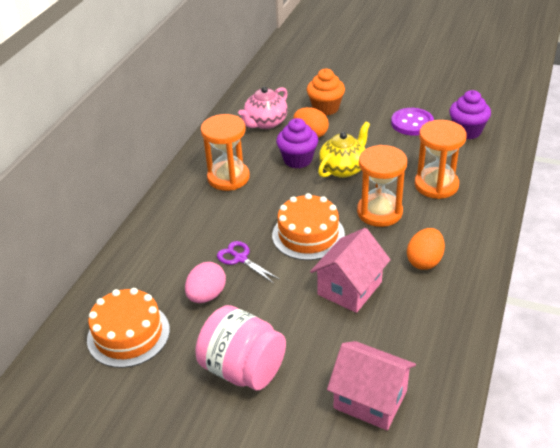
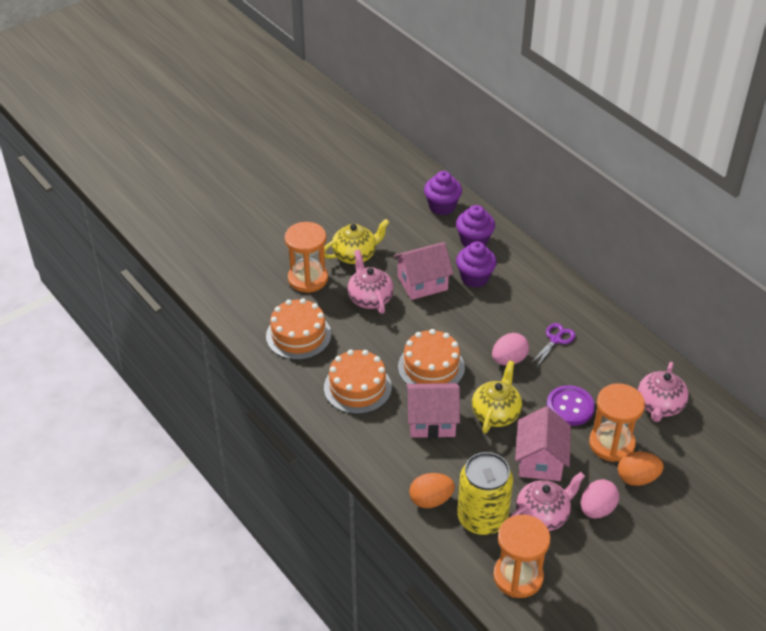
orange cake: 2 -> 3
orange cupcake: 1 -> 0
pink egg: 1 -> 2
pink house: 2 -> 3
pink jar: 1 -> 0
pink teapot: 1 -> 3
purple cupcake: 2 -> 3
yellow can: 0 -> 1
yellow teapot: 1 -> 2

